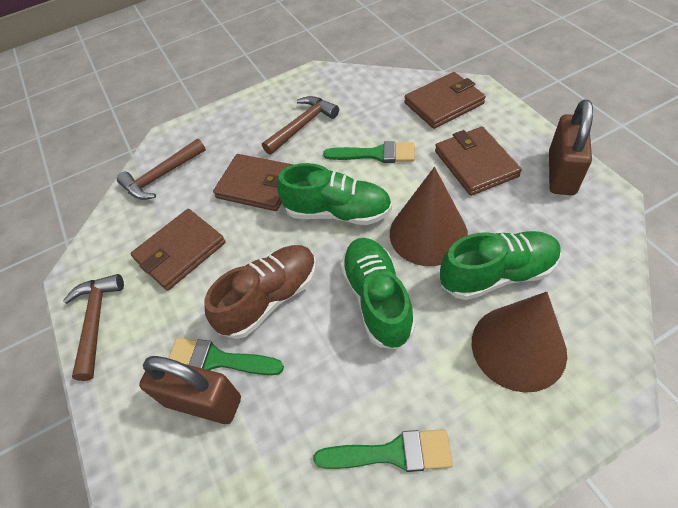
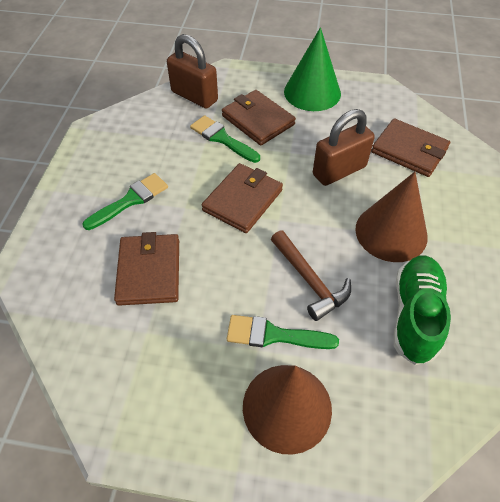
brown hammer: 3 -> 1
brown shoe: 1 -> 0
green cone: 0 -> 1
green shoe: 3 -> 1

